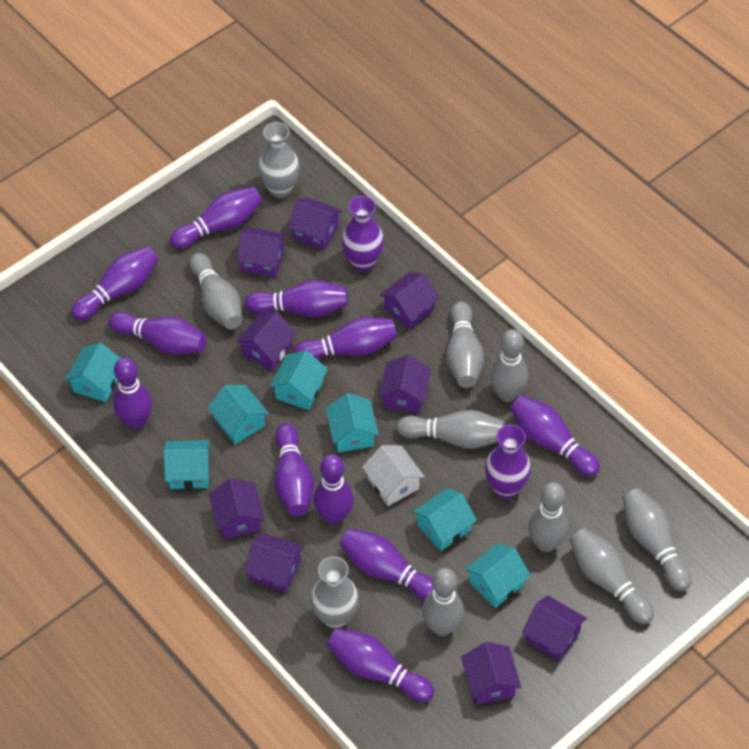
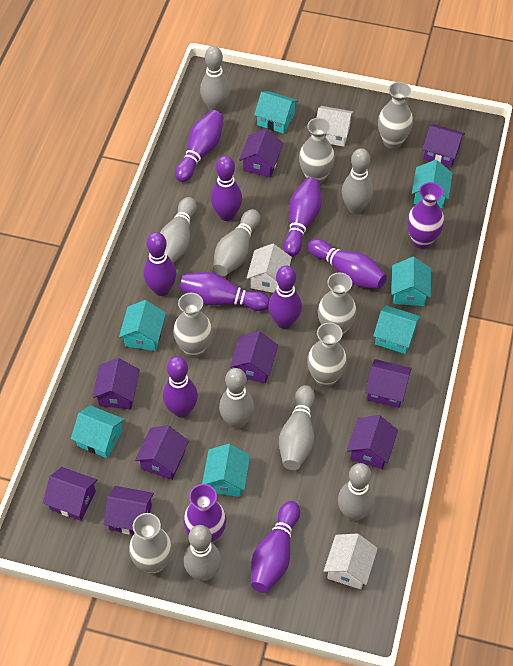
grey vase: 2 -> 6
purple bowling pin: 11 -> 9
white house: 1 -> 3

